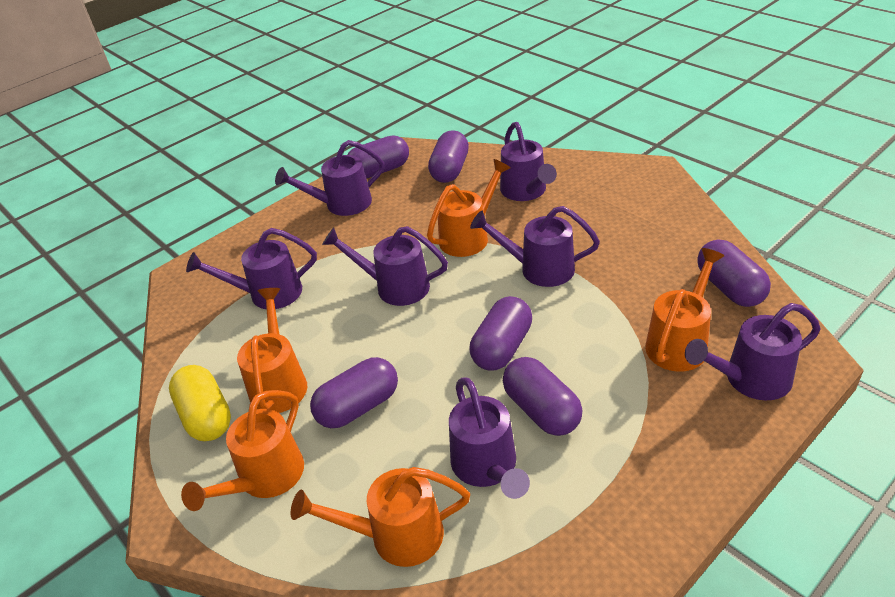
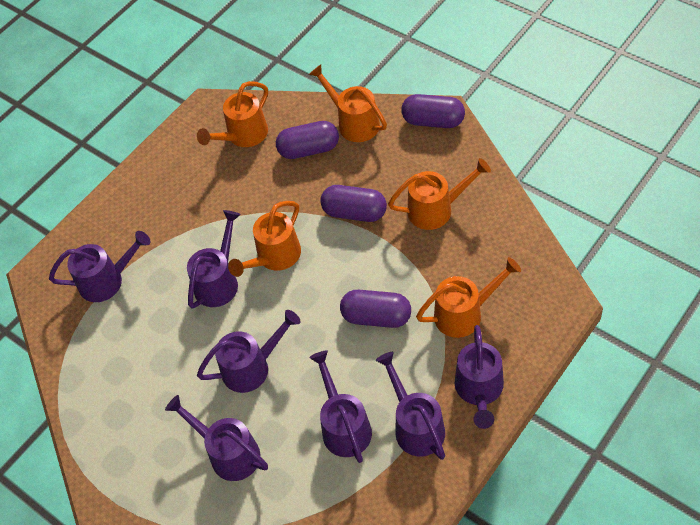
purple capsule: 6 -> 4
yellow capsule: 1 -> 0

